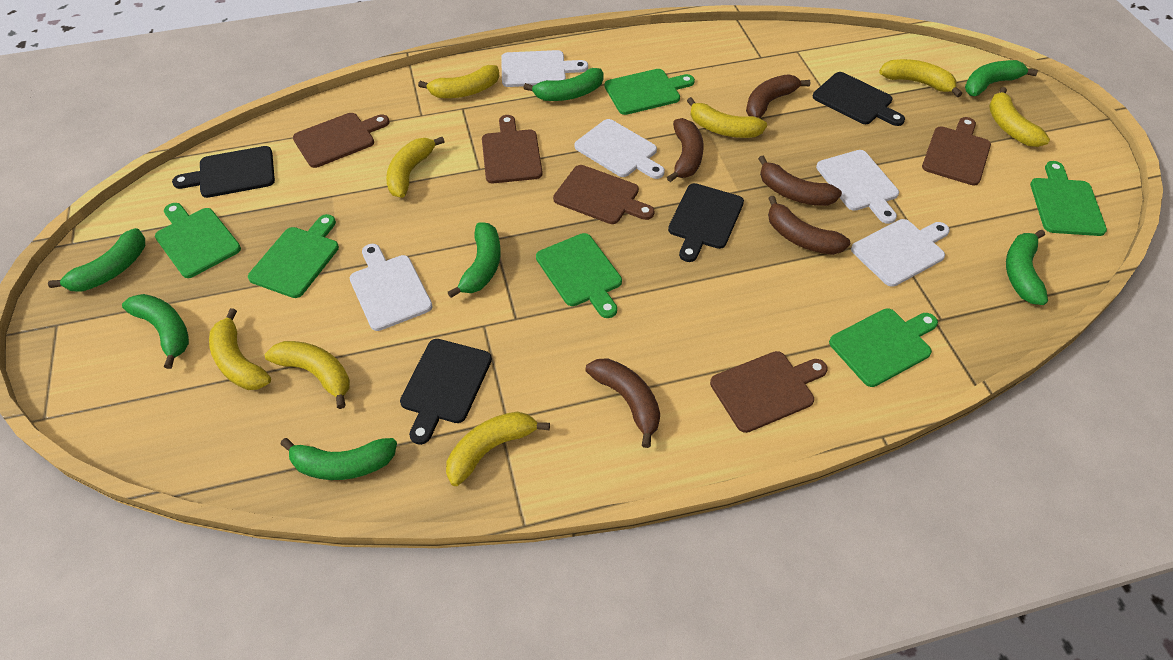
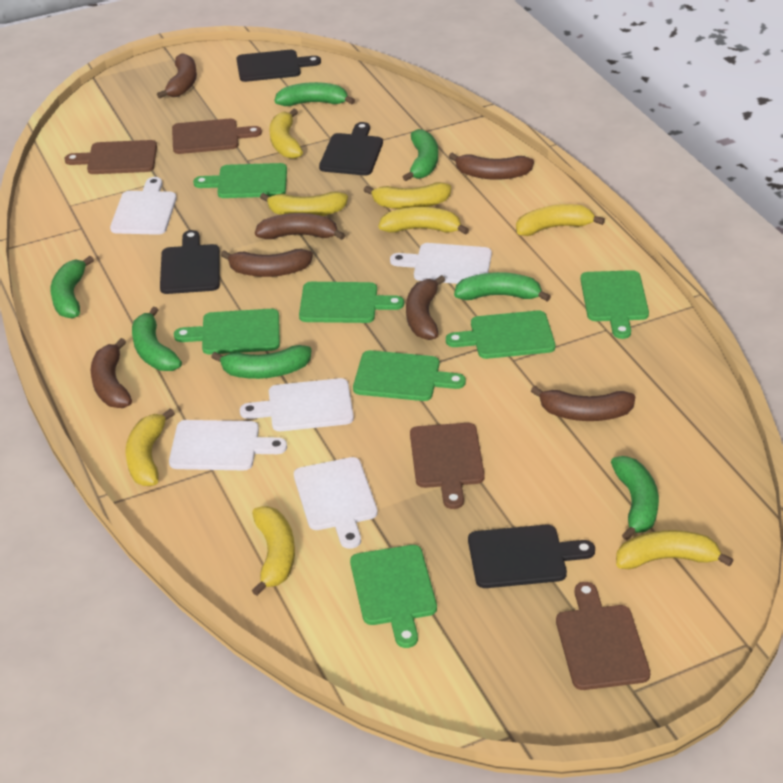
brown banana: 5 -> 7
brown cutting board: 5 -> 4
green cutting board: 6 -> 7

